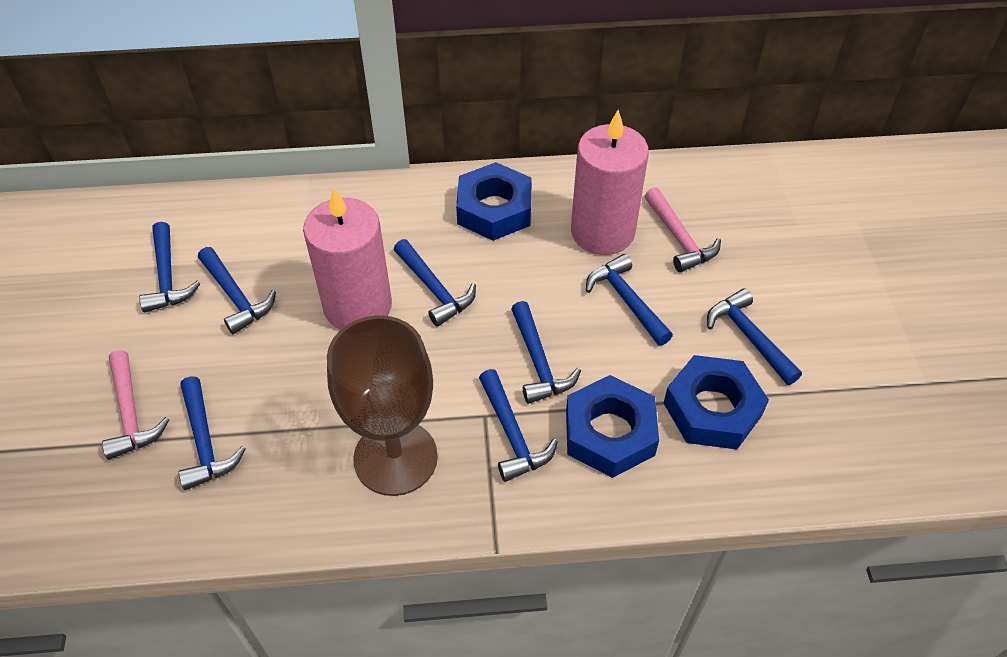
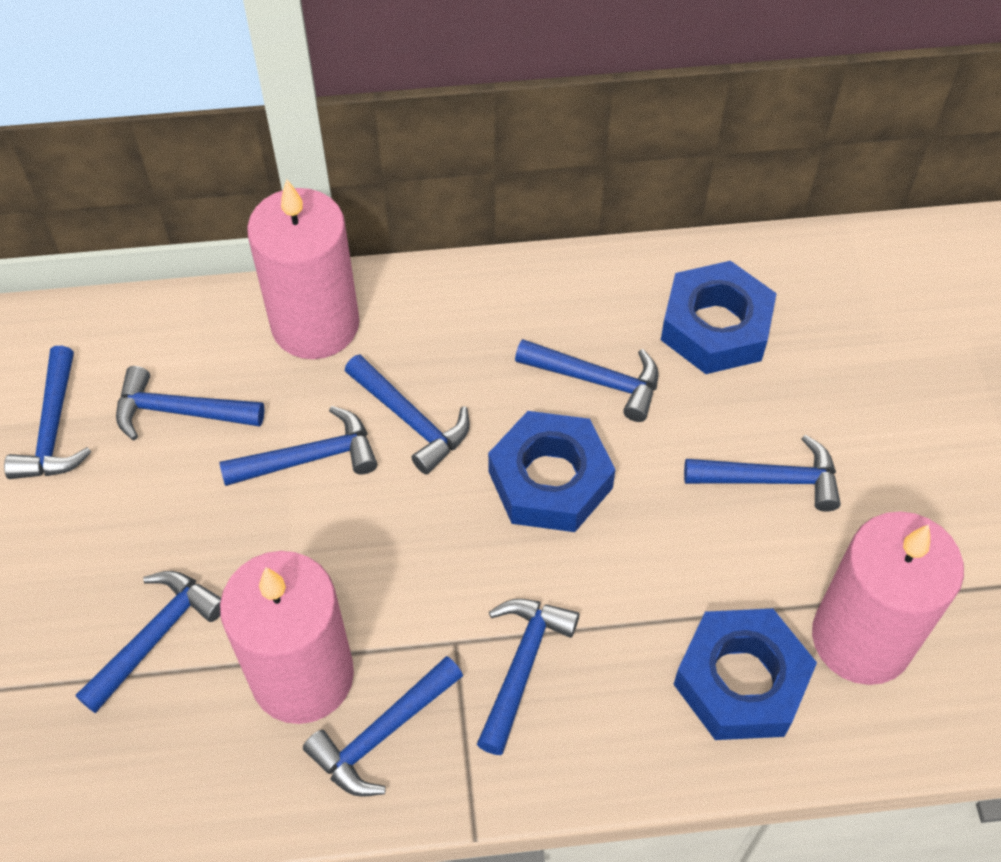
blue hammer: 8 -> 9
brown goblet: 1 -> 0
pink candle: 2 -> 3
pink hammer: 2 -> 0

